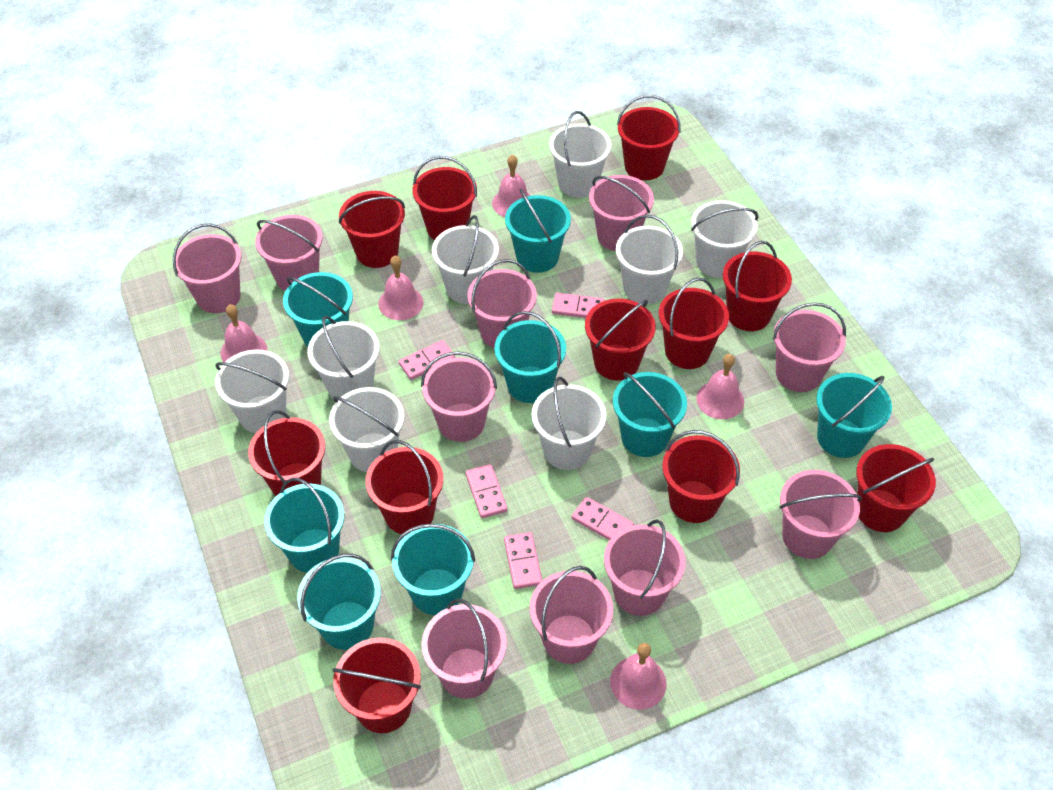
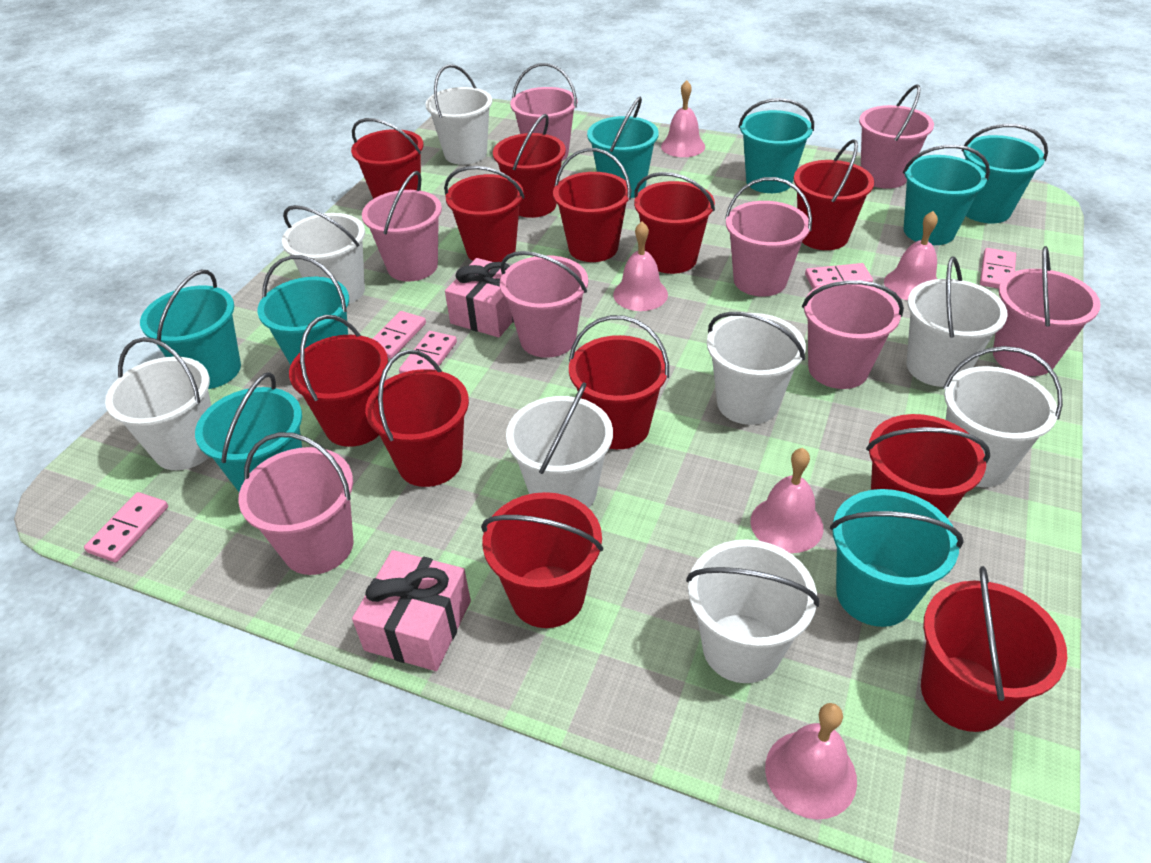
pink bucket: 10 -> 8
pink gift: 0 -> 2
red bucket: 11 -> 12

